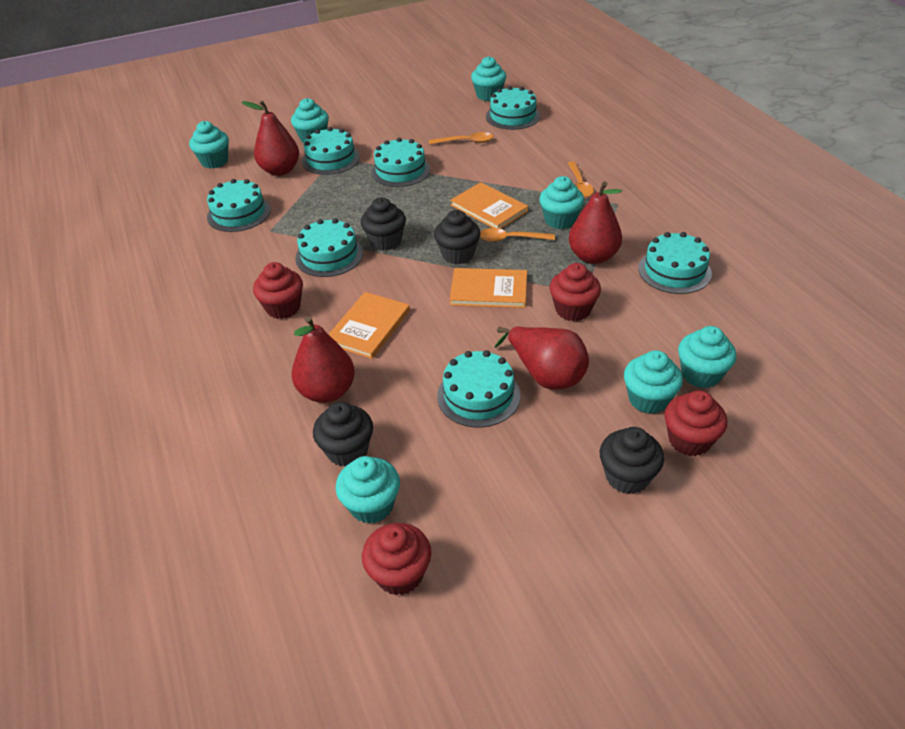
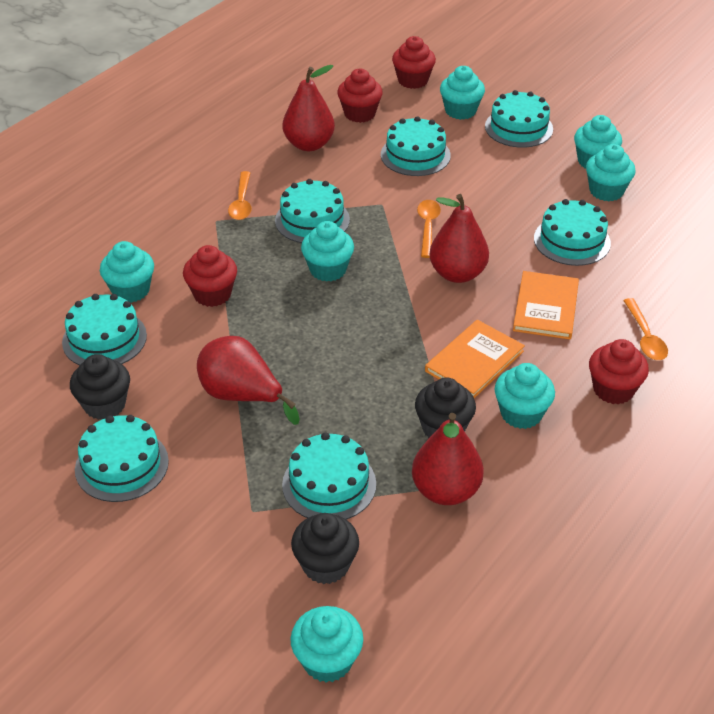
black cupcake: 4 -> 3
orange book: 3 -> 2

